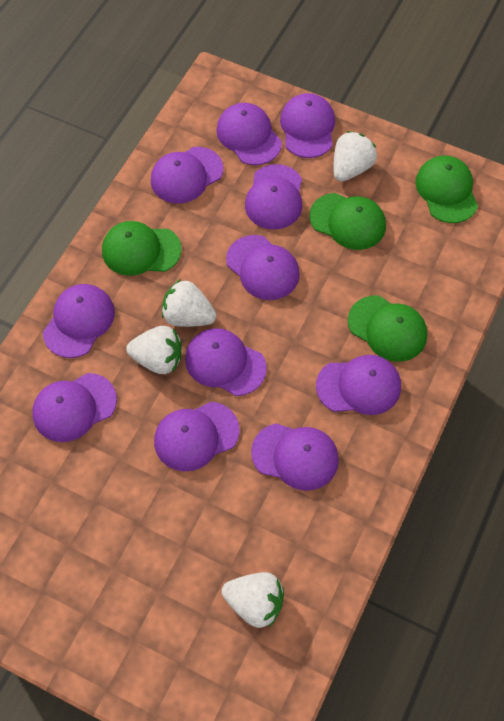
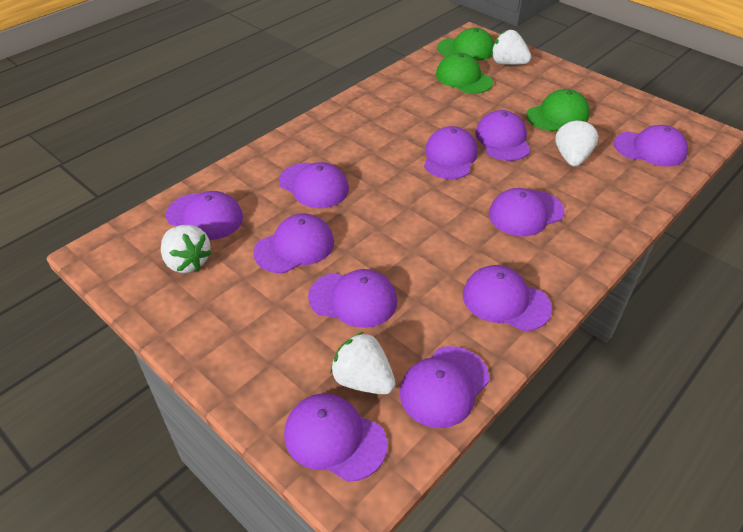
green cap: 4 -> 3

